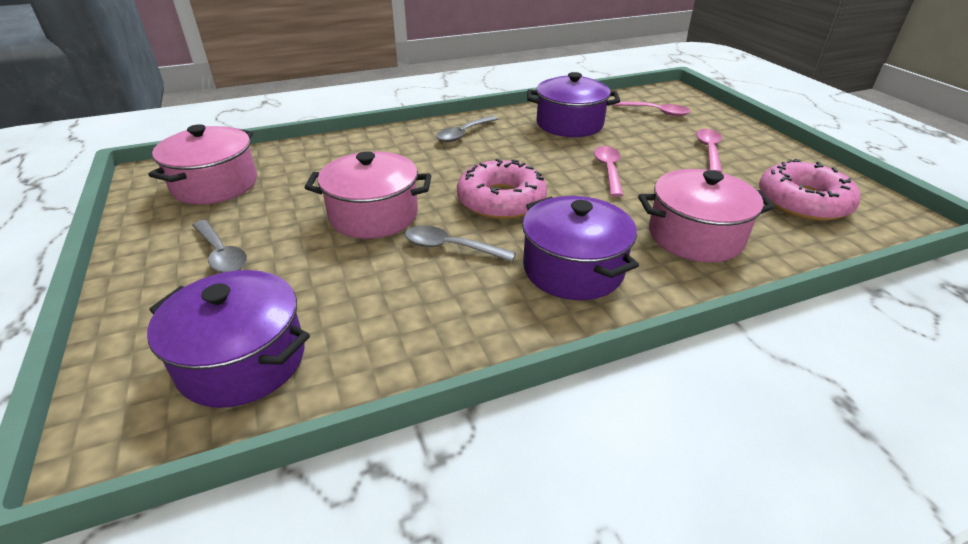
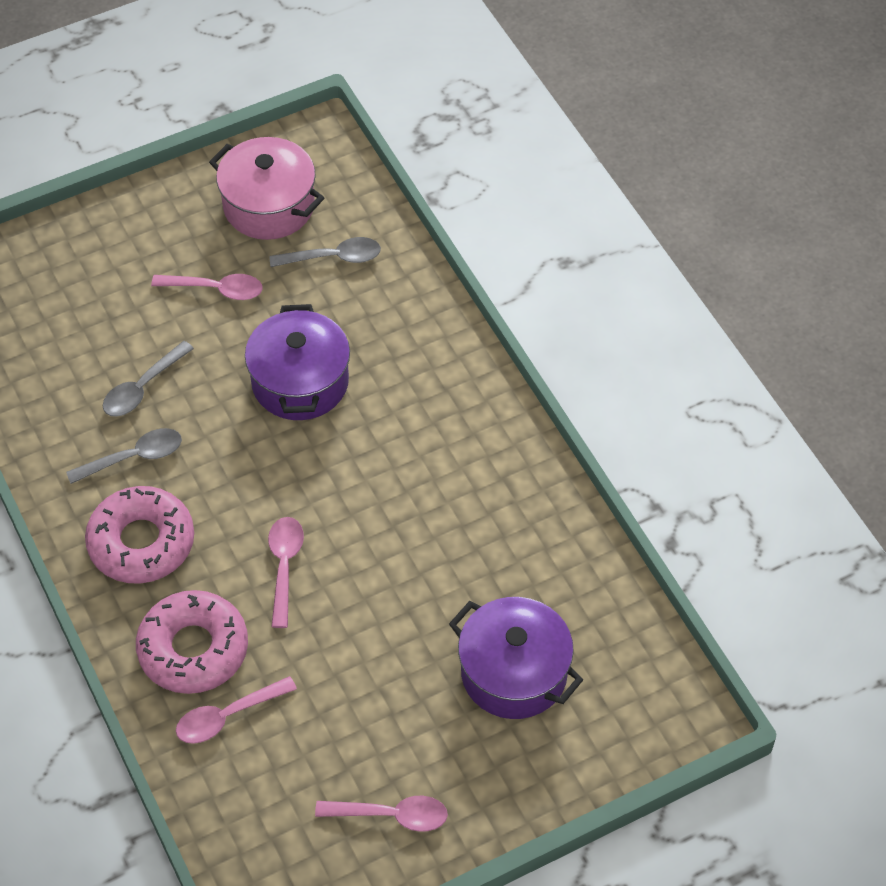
pink pot: 3 -> 1
pink spoon: 3 -> 4
purple pot: 3 -> 2

